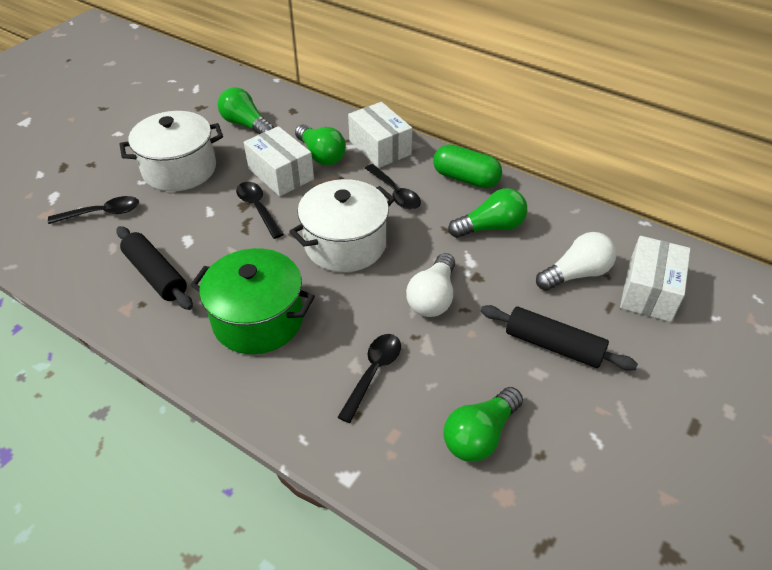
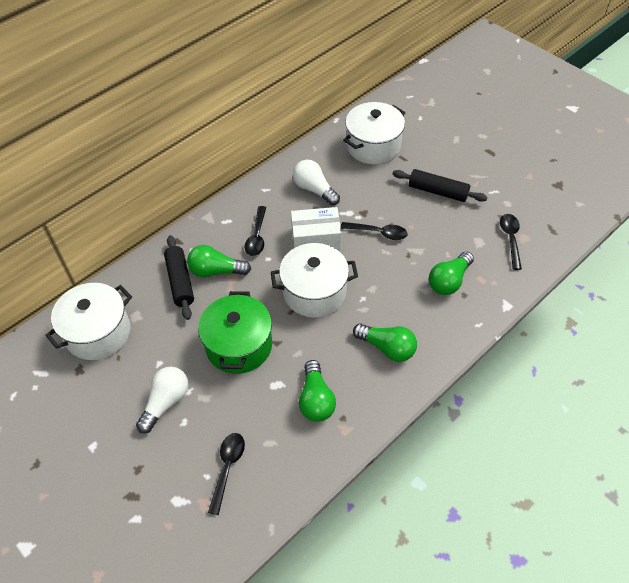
green capsule: 1 -> 0
white box: 3 -> 1
white pot: 2 -> 3

